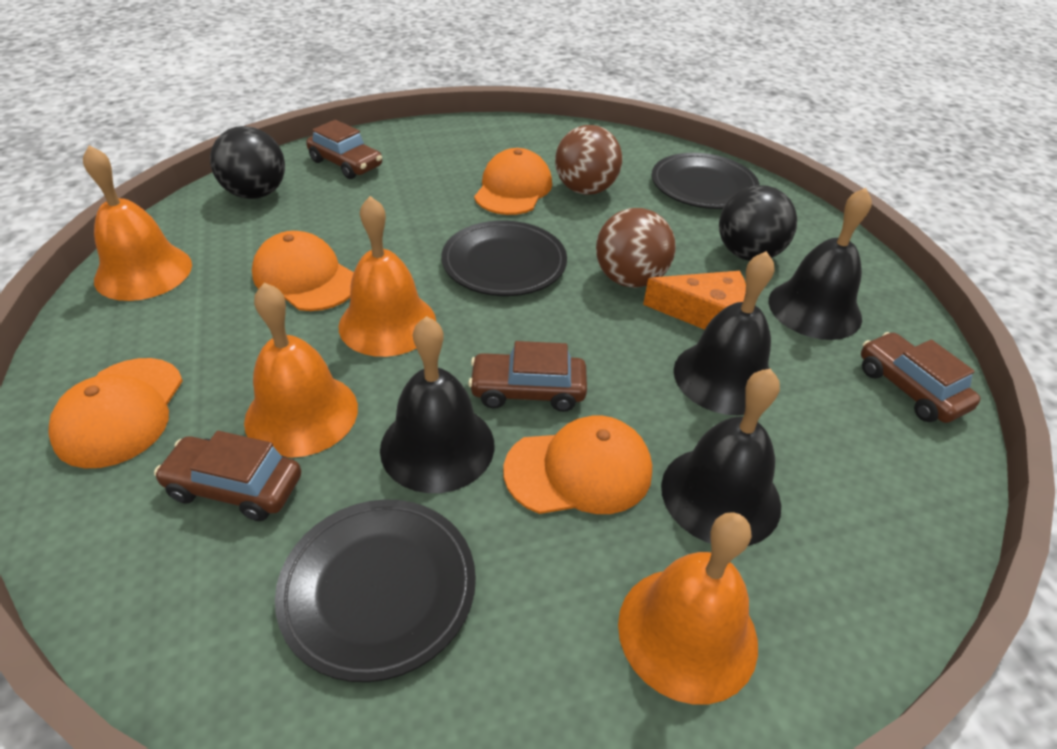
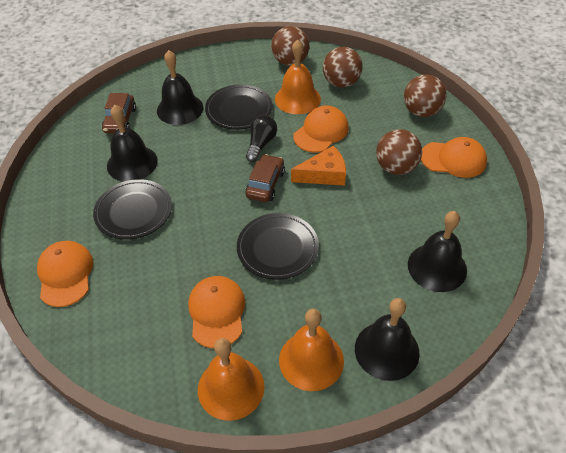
black ball: 2 -> 0
black light bulb: 0 -> 1
brown ball: 2 -> 4
brown car: 4 -> 2
orange bell: 4 -> 3

